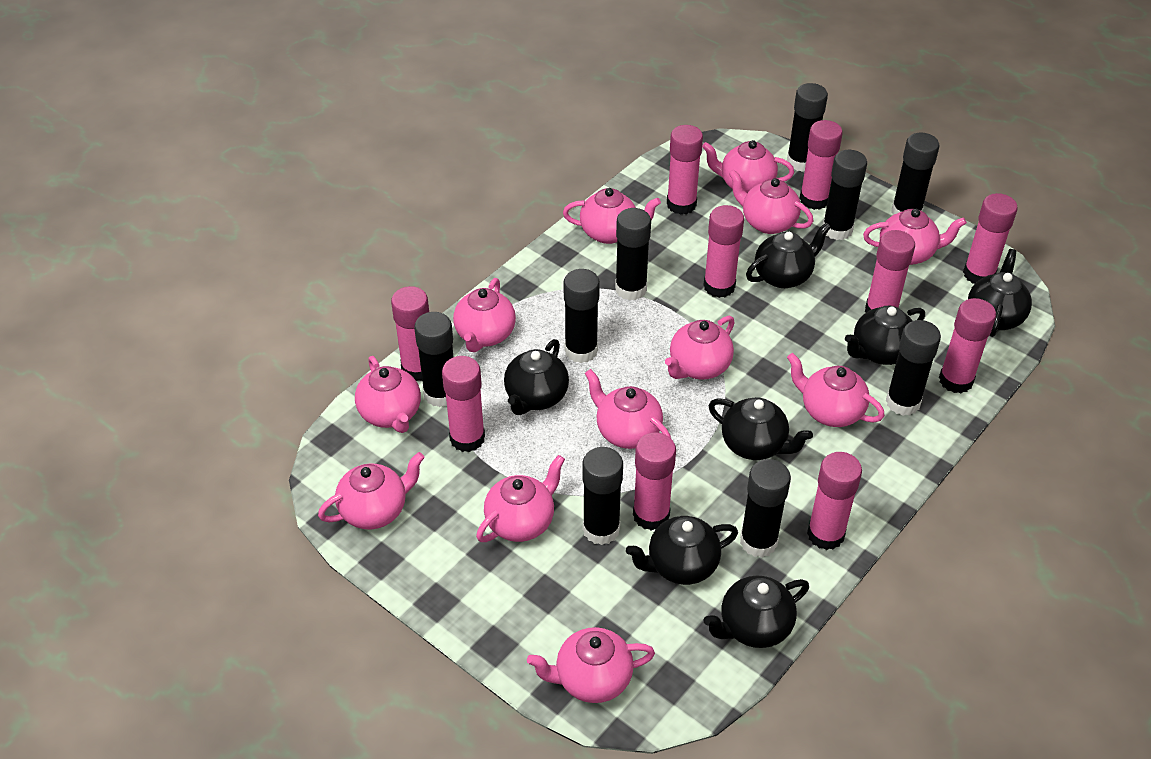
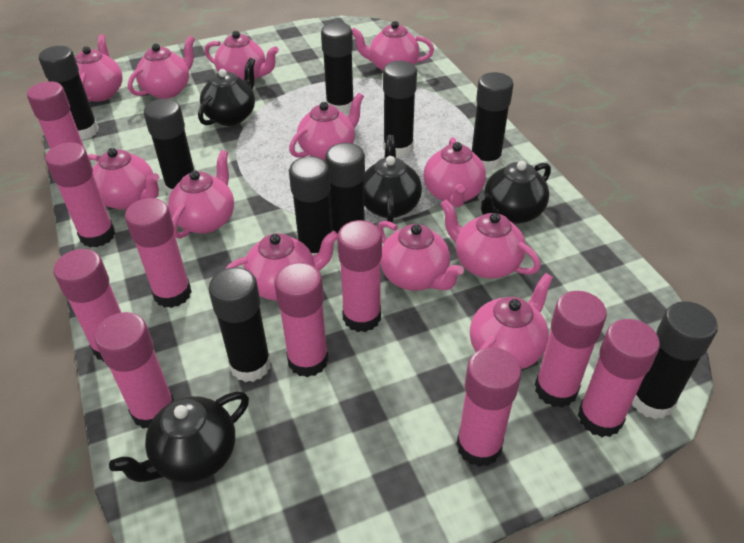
black teapot: 7 -> 4

